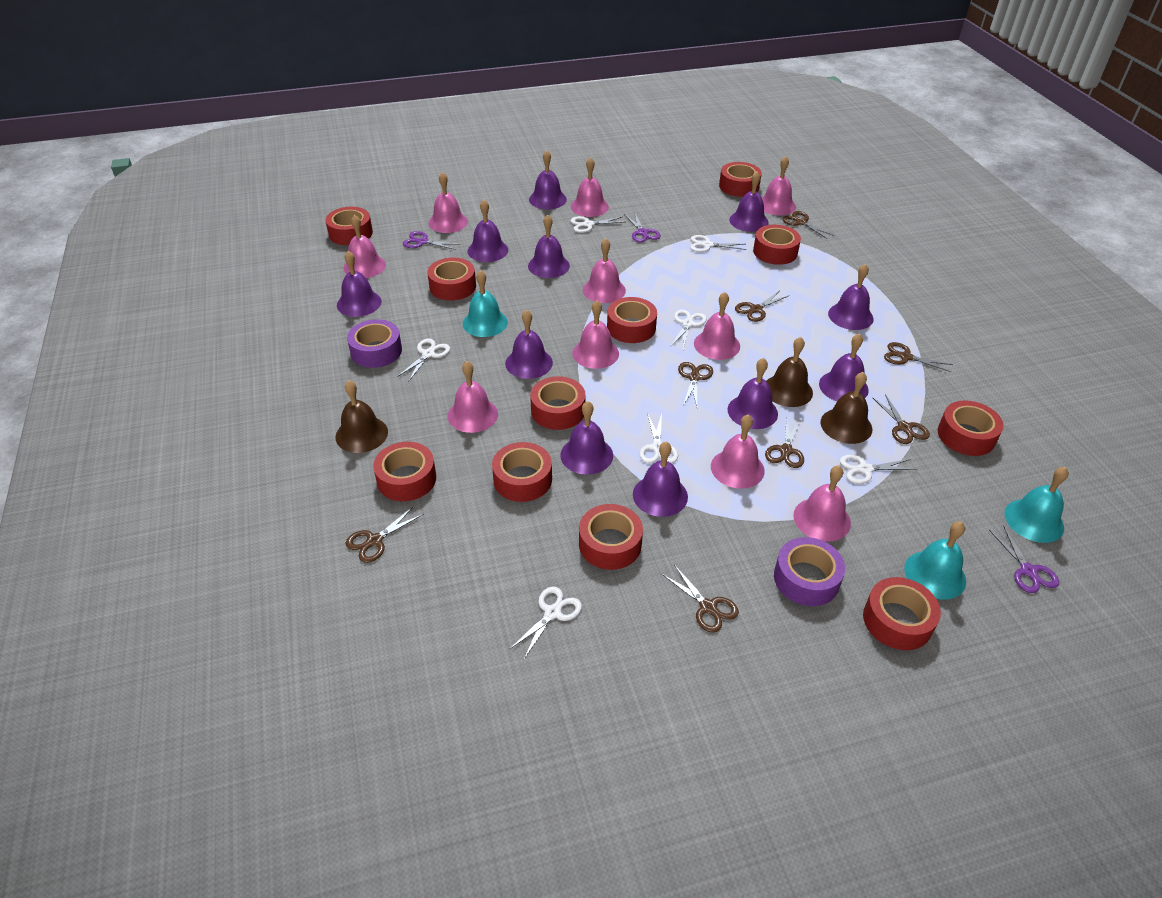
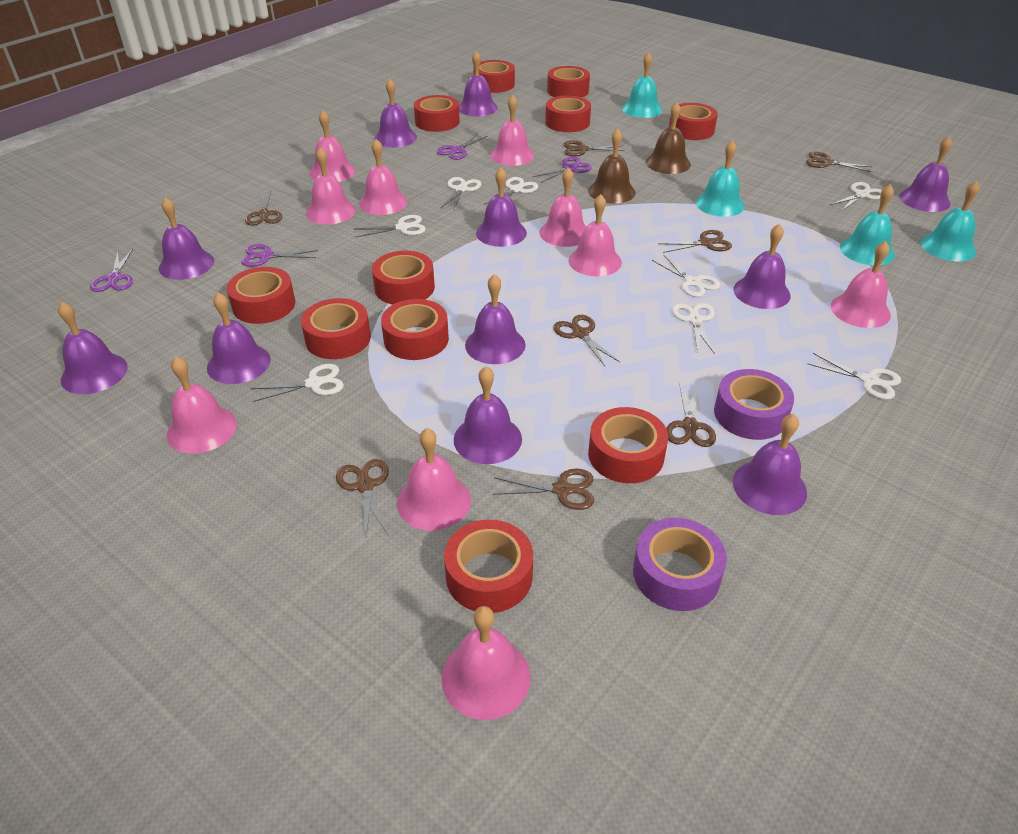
brown bell: 3 -> 2
purple scissors: 3 -> 4
turquoise bell: 3 -> 4
white scissors: 7 -> 8

